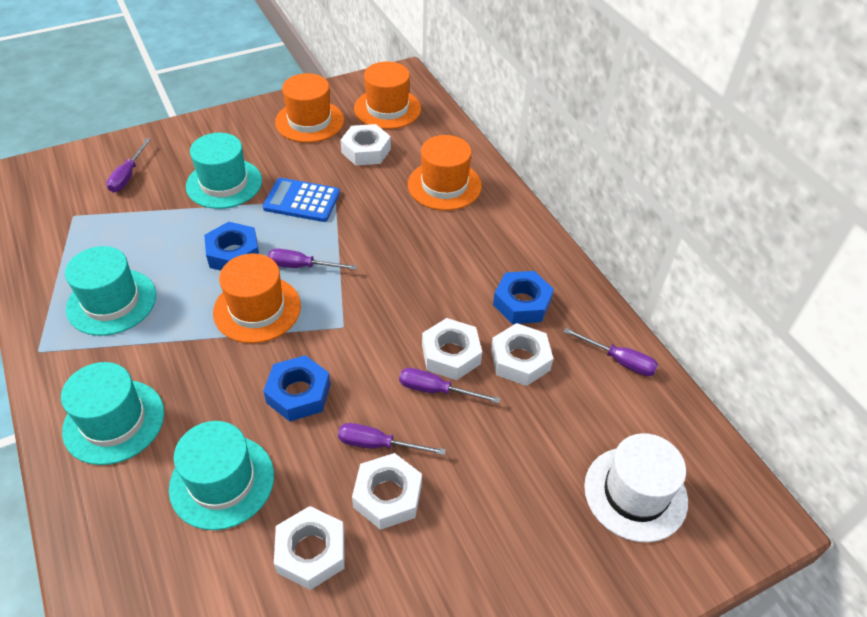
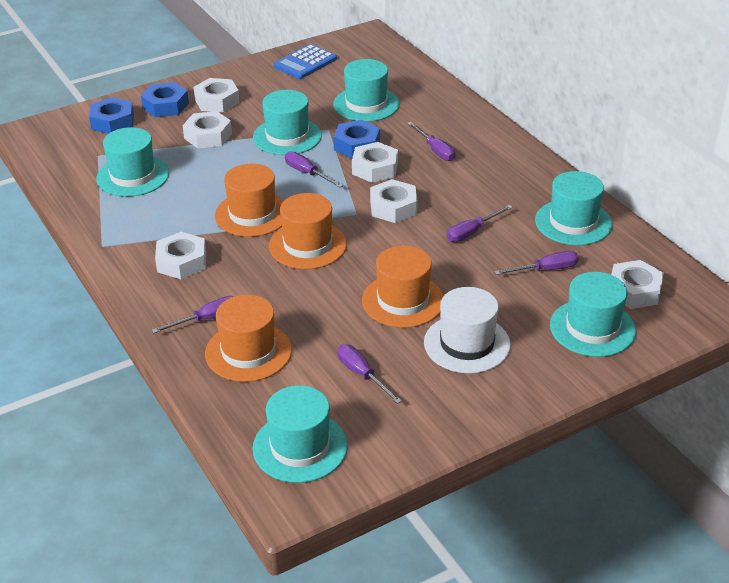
purple screwdriver: 5 -> 6
turquoise hat: 4 -> 6
white nut: 5 -> 6

